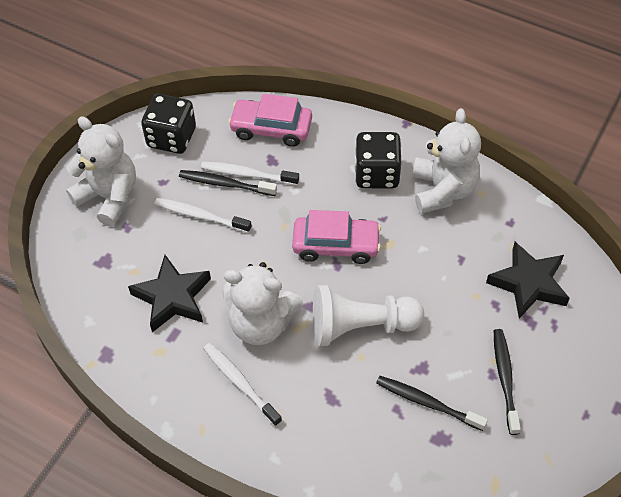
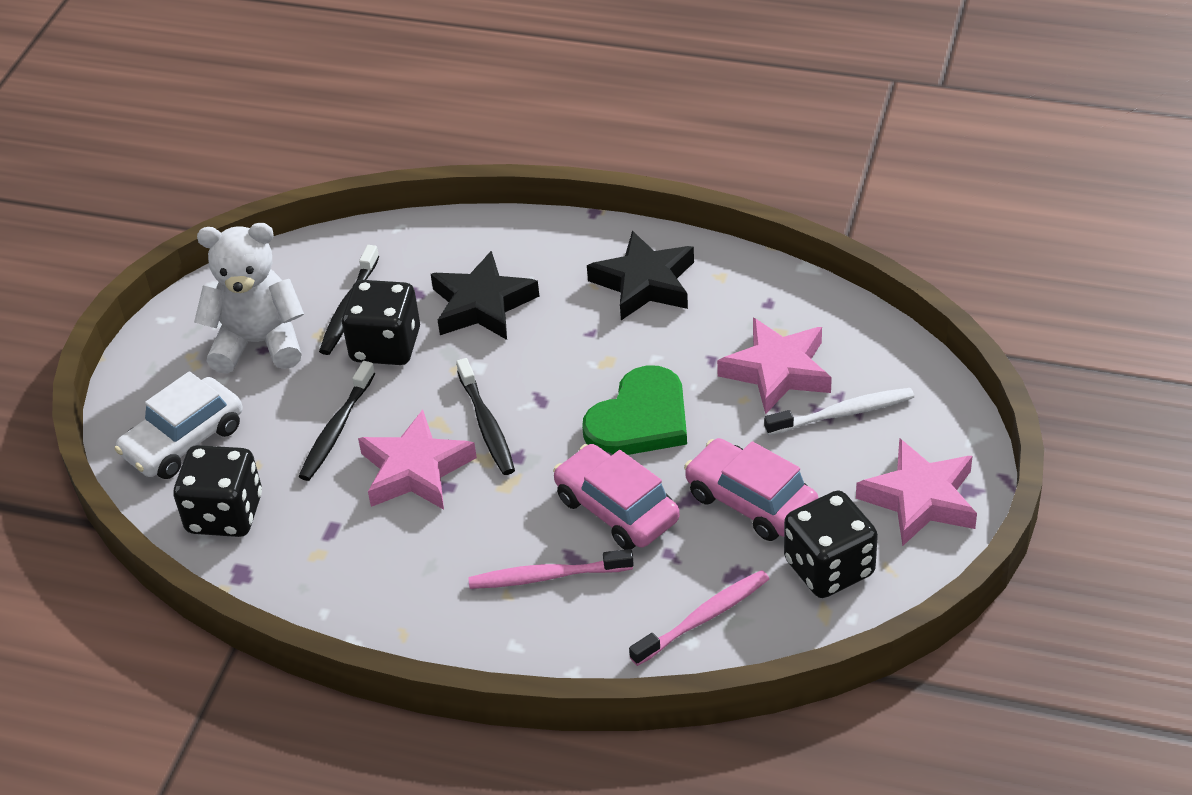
black dice: 2 -> 3
green heart: 0 -> 1
pink star: 0 -> 3
pink toothbrush: 0 -> 2
white car: 0 -> 1
white pawn: 1 -> 0
white teddy bear: 3 -> 1
white toothbrush: 3 -> 1

